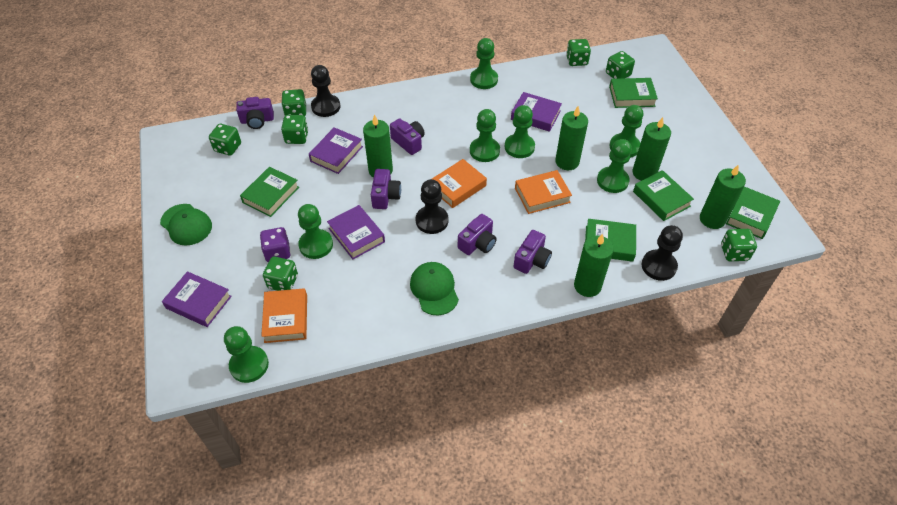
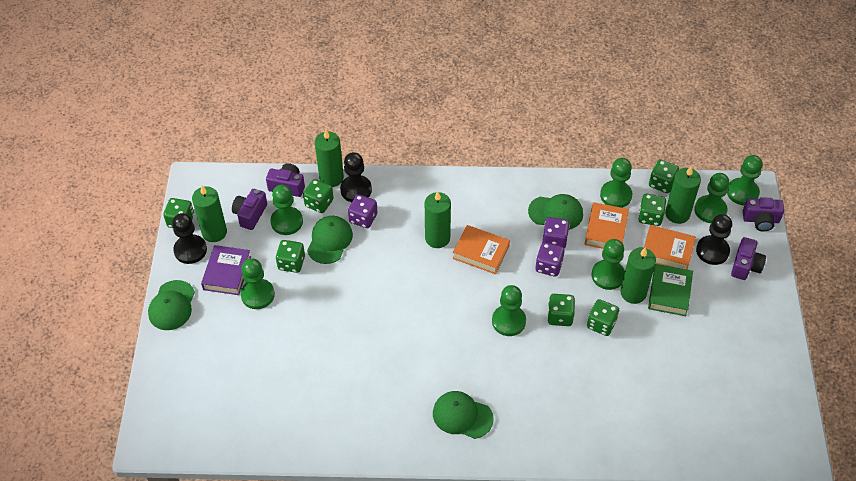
green book: 5 -> 1
green cap: 2 -> 4
purple book: 4 -> 1
purple camera: 5 -> 4
purple dice: 1 -> 3

